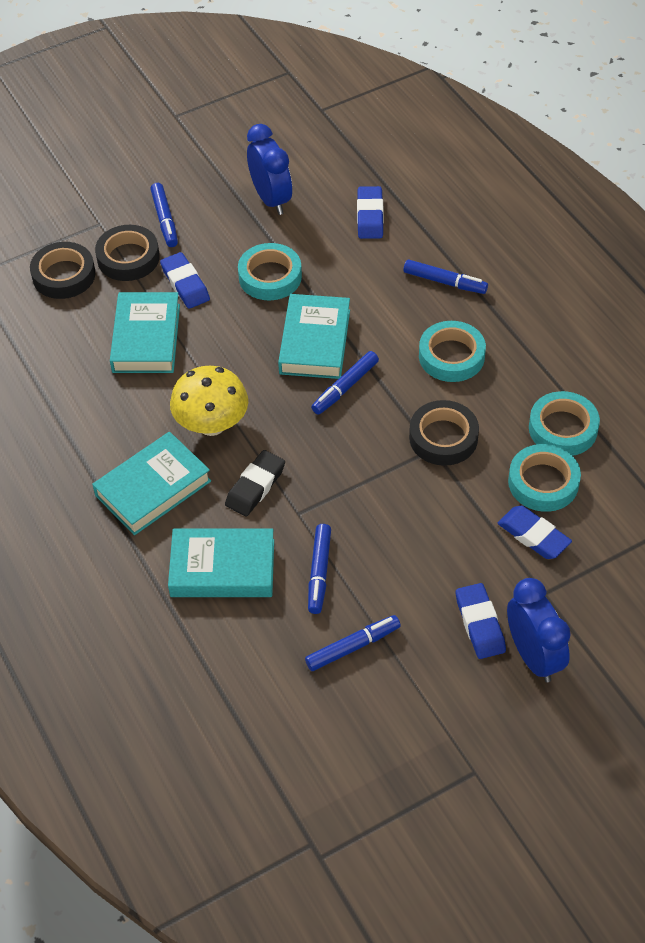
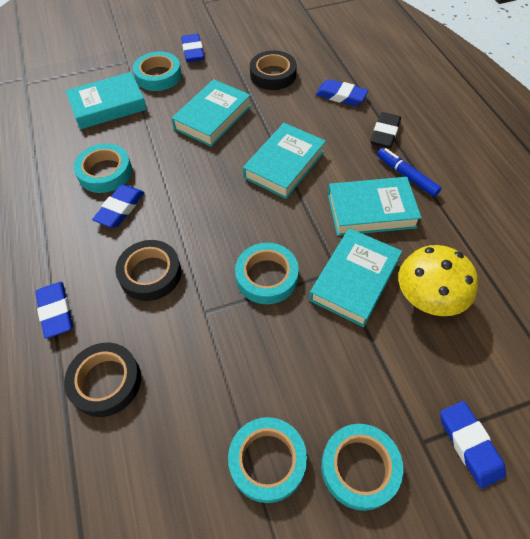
blue clock: 2 -> 0
blue eraser: 4 -> 5
blue marker: 5 -> 1
turquoise book: 4 -> 5
turquoise tape: 4 -> 5

